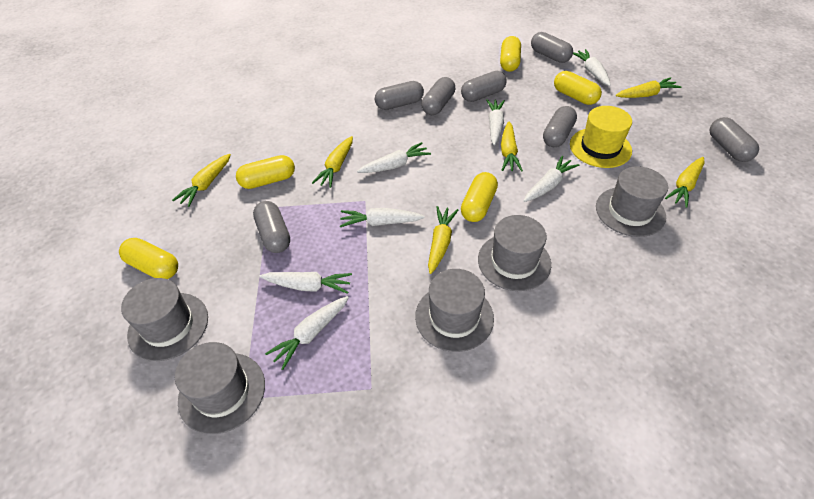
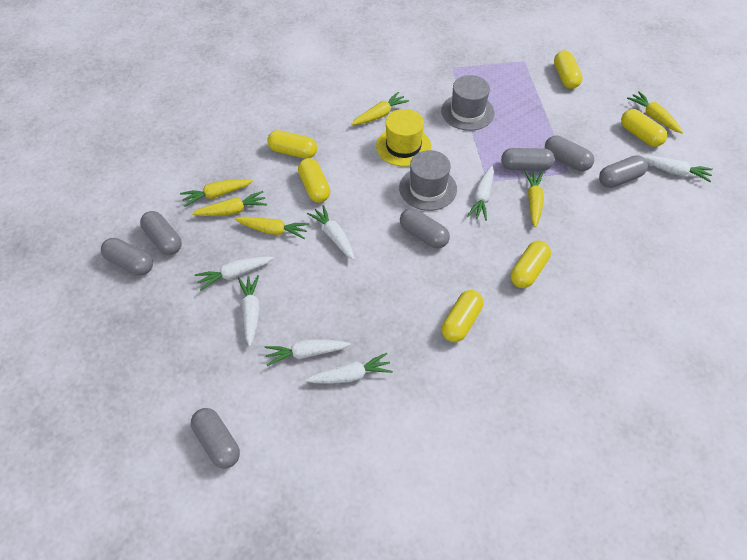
grey hat: 5 -> 2
yellow capsule: 5 -> 6

